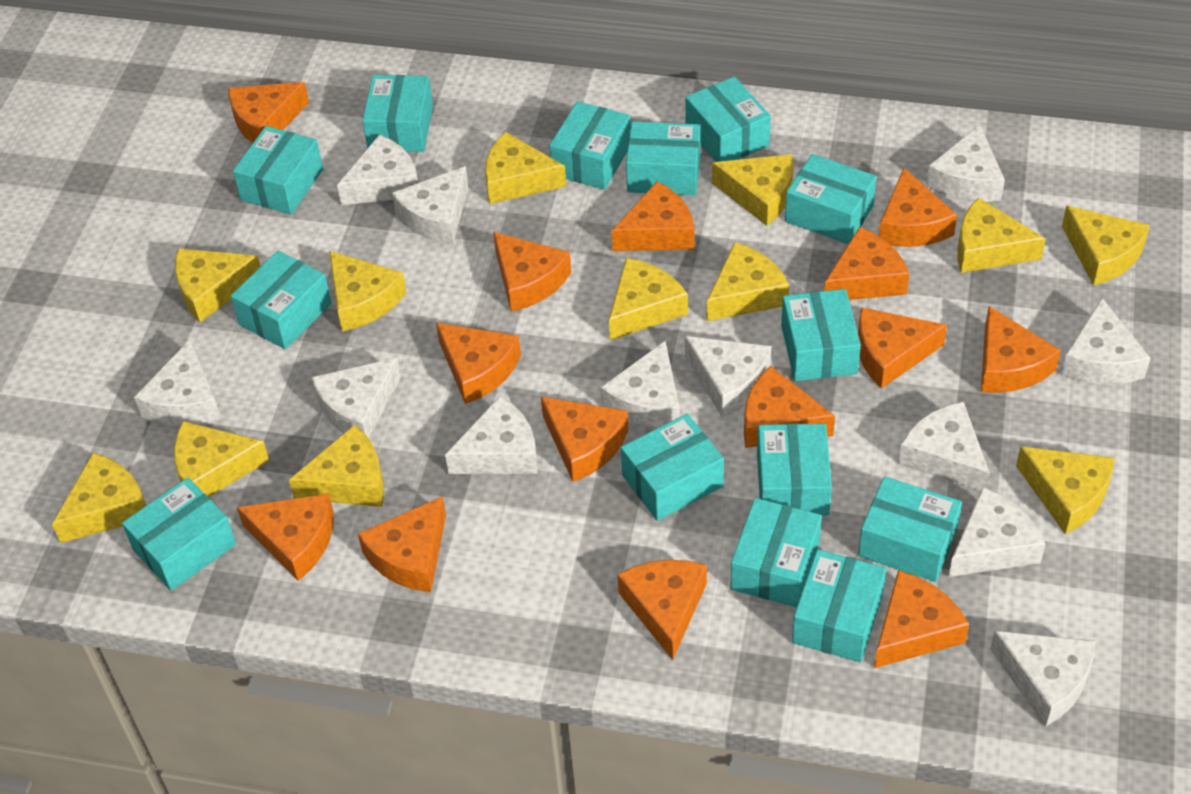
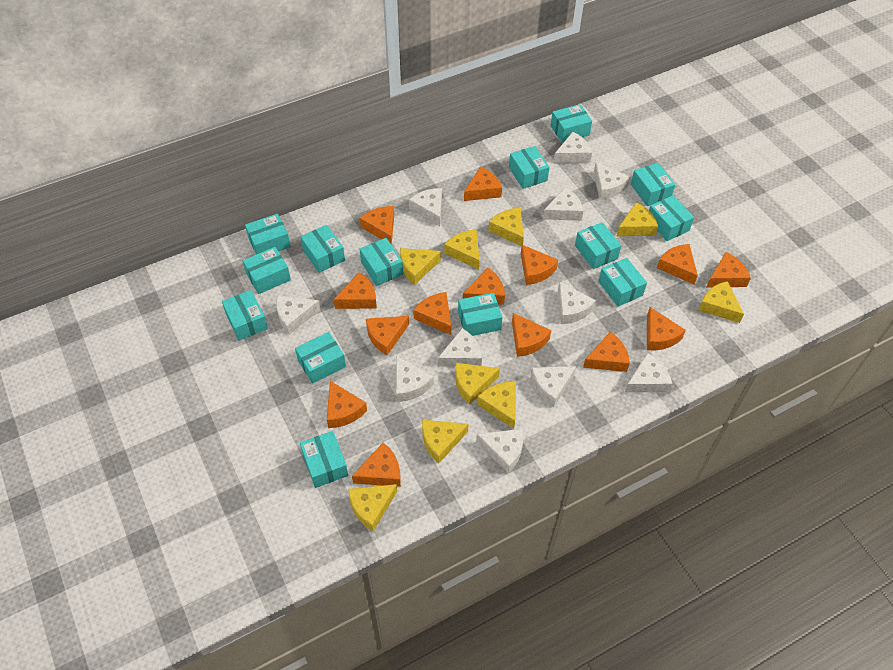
white cheese: 12 -> 11
yellow cheese: 12 -> 9

